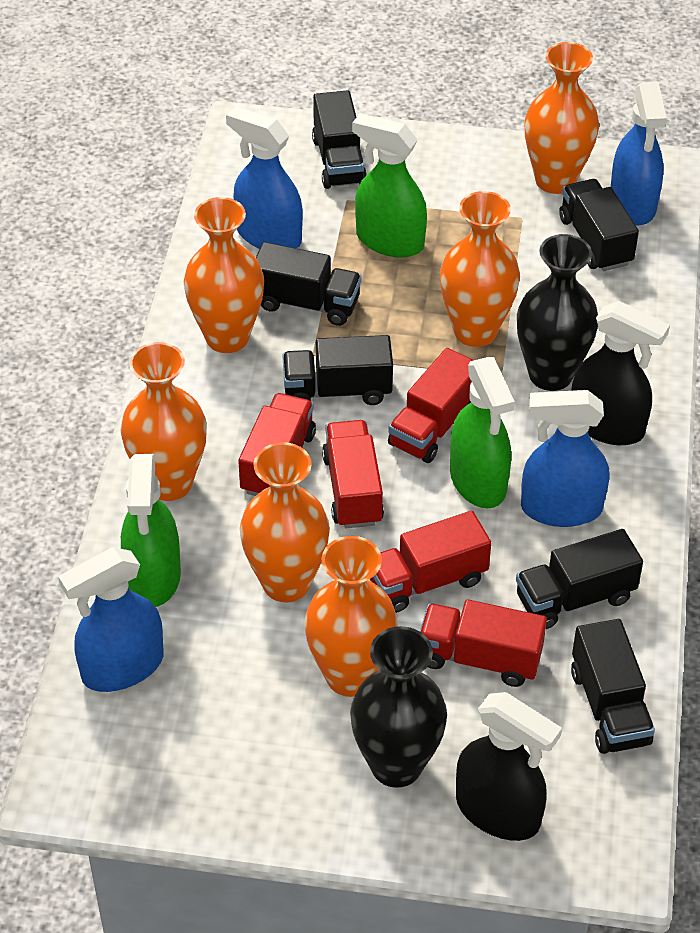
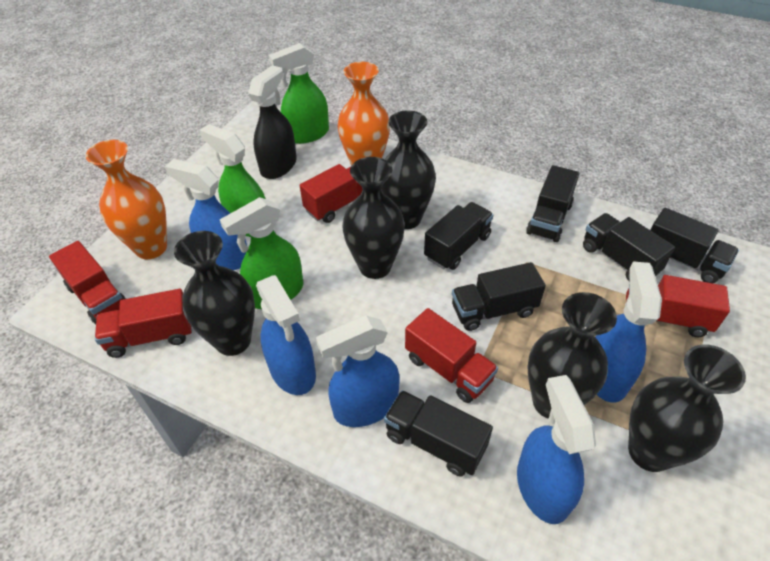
black spray bottle: 2 -> 1
black vase: 2 -> 5
blue spray bottle: 4 -> 5
orange vase: 6 -> 2

